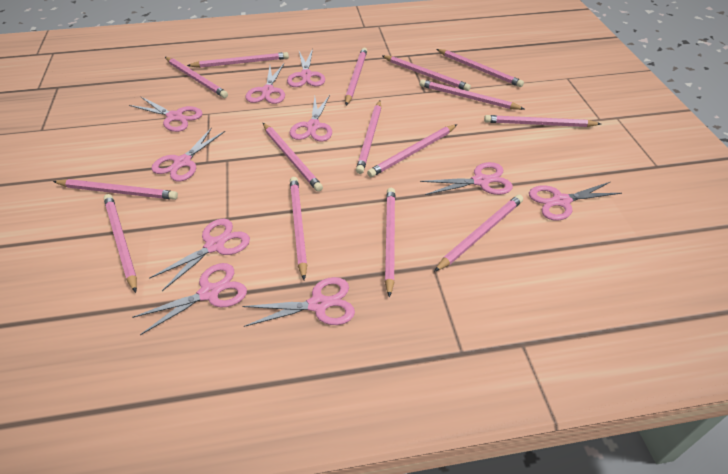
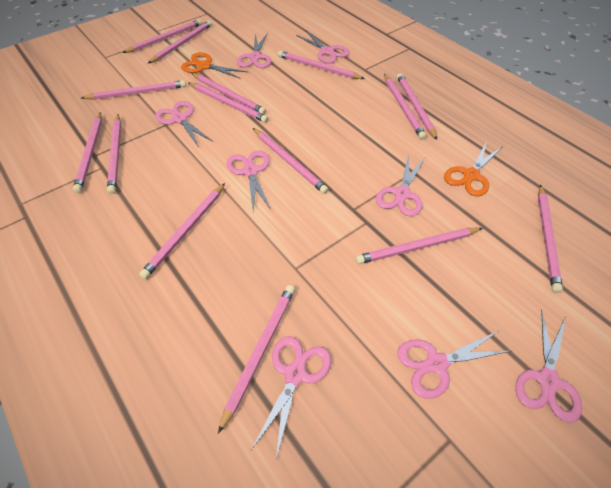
orange scissors: 0 -> 2
pink scissors: 10 -> 8

